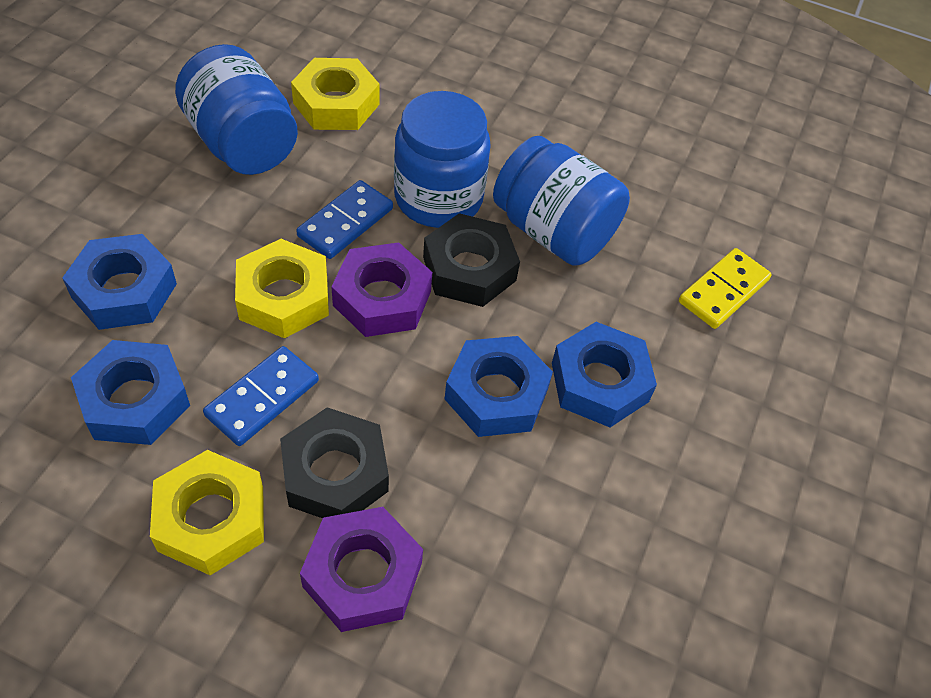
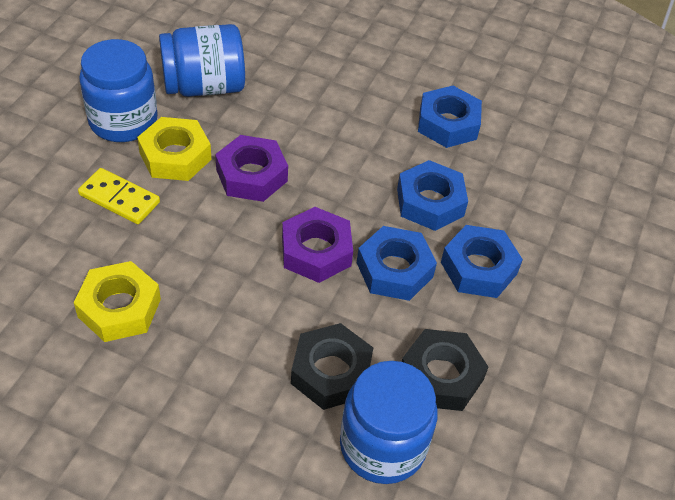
blue domino: 2 -> 0
yellow nut: 3 -> 2

